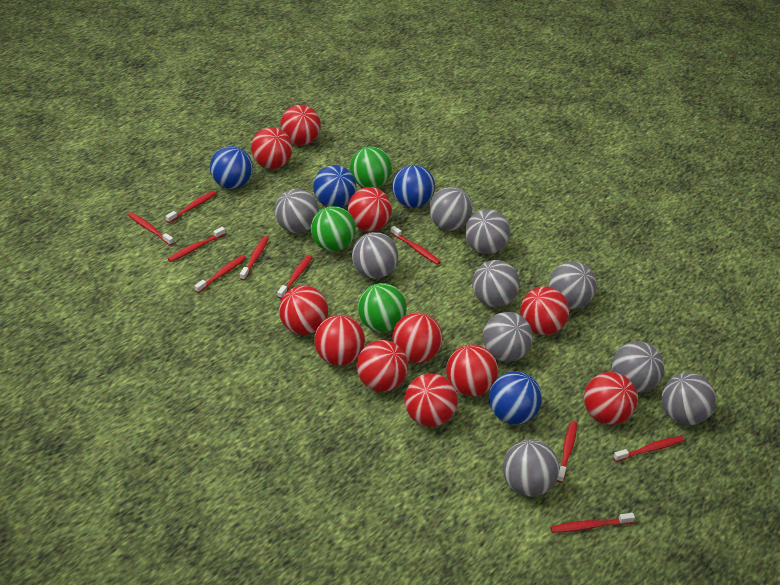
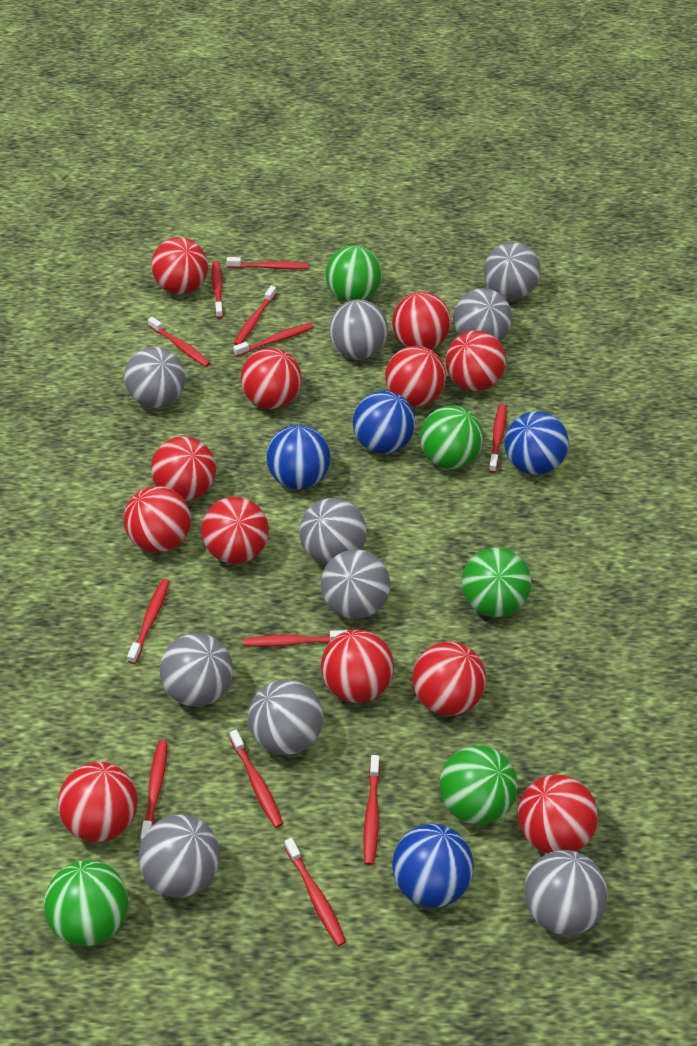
green ball: 3 -> 5
red ball: 11 -> 12
red toothbrush: 10 -> 12

